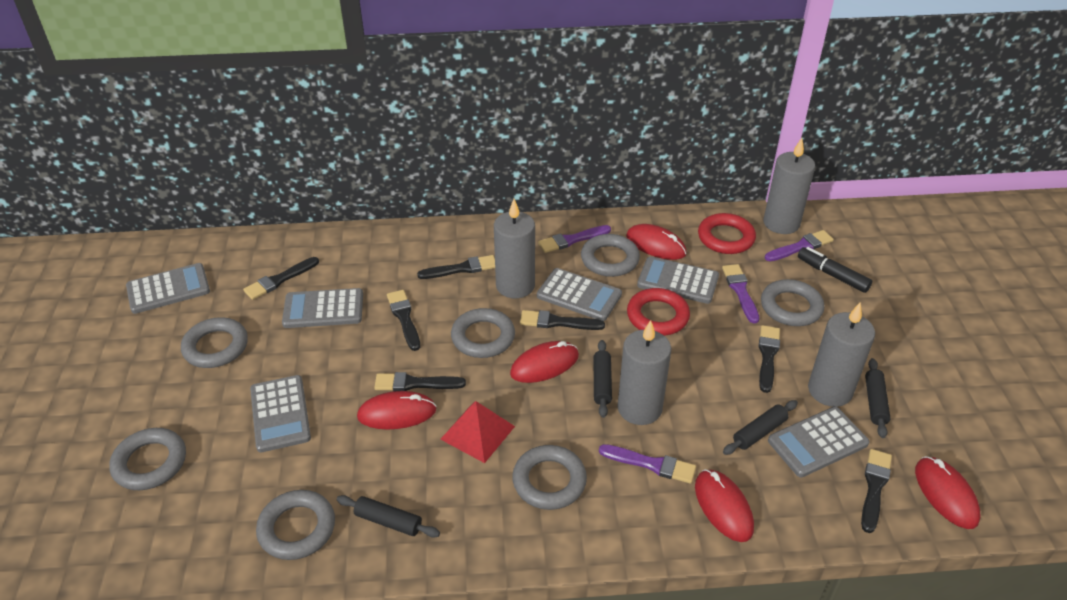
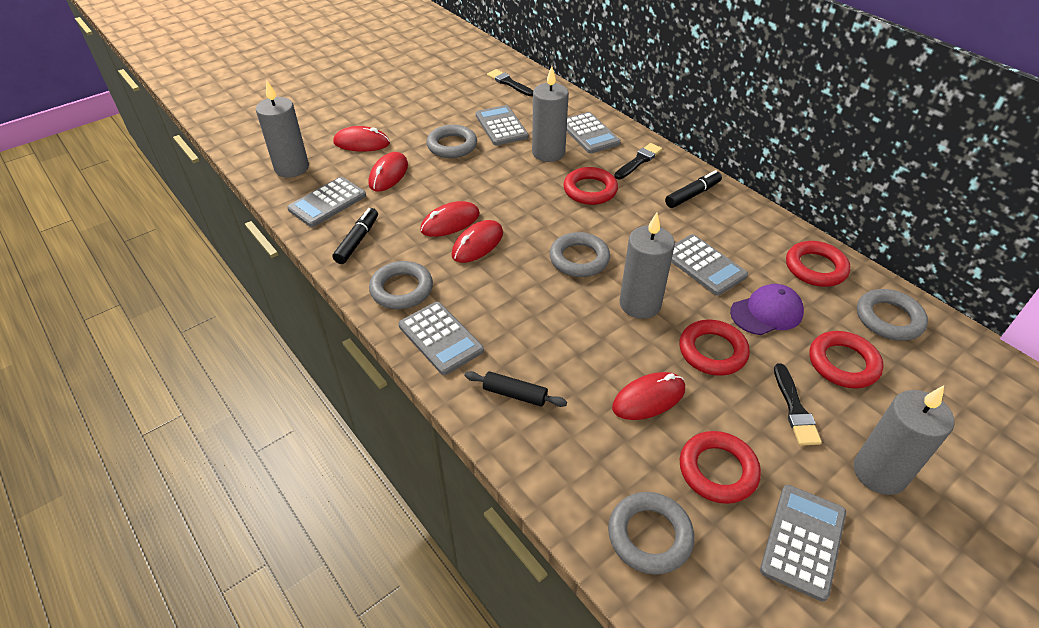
black brush: 7 -> 3
black marker: 1 -> 2
black rolling pin: 4 -> 1
grey ring: 7 -> 5
purple brush: 4 -> 0
purple cap: 0 -> 1
red pyramid: 1 -> 0
red ring: 2 -> 5

